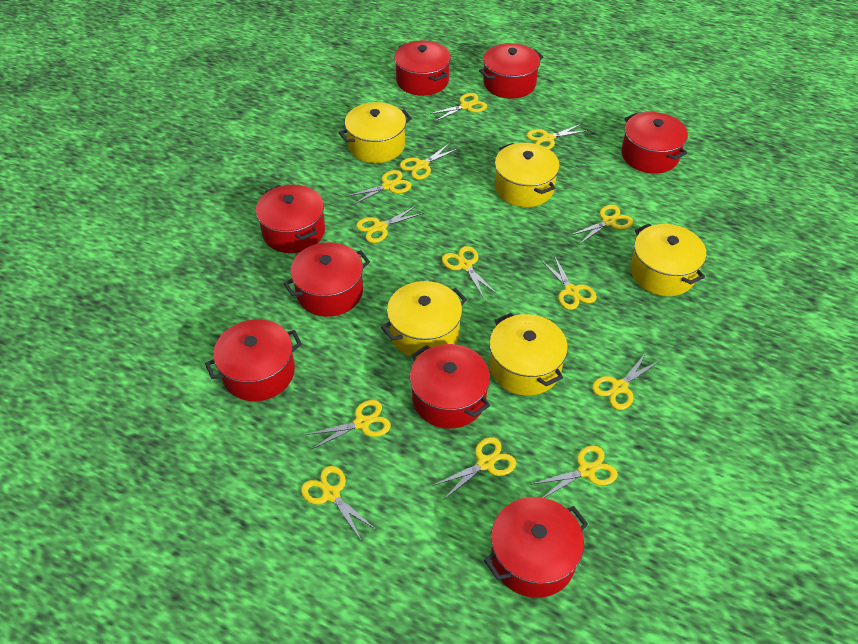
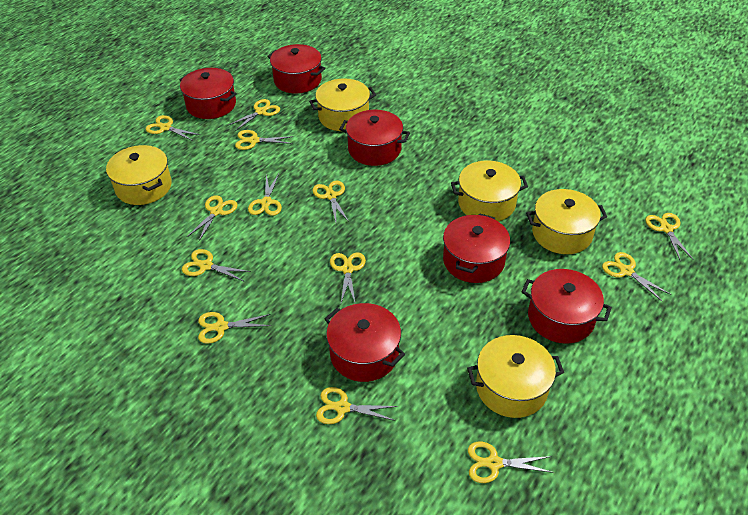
red pot: 8 -> 6

